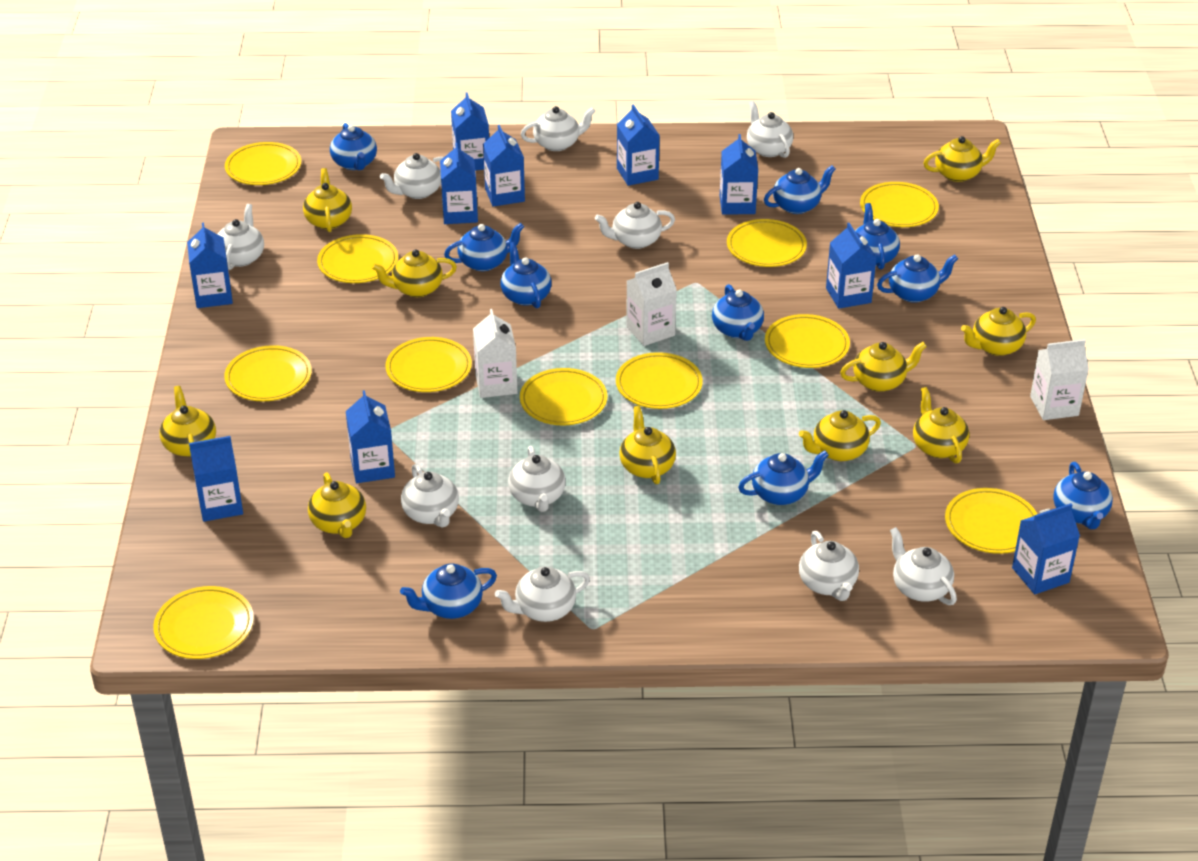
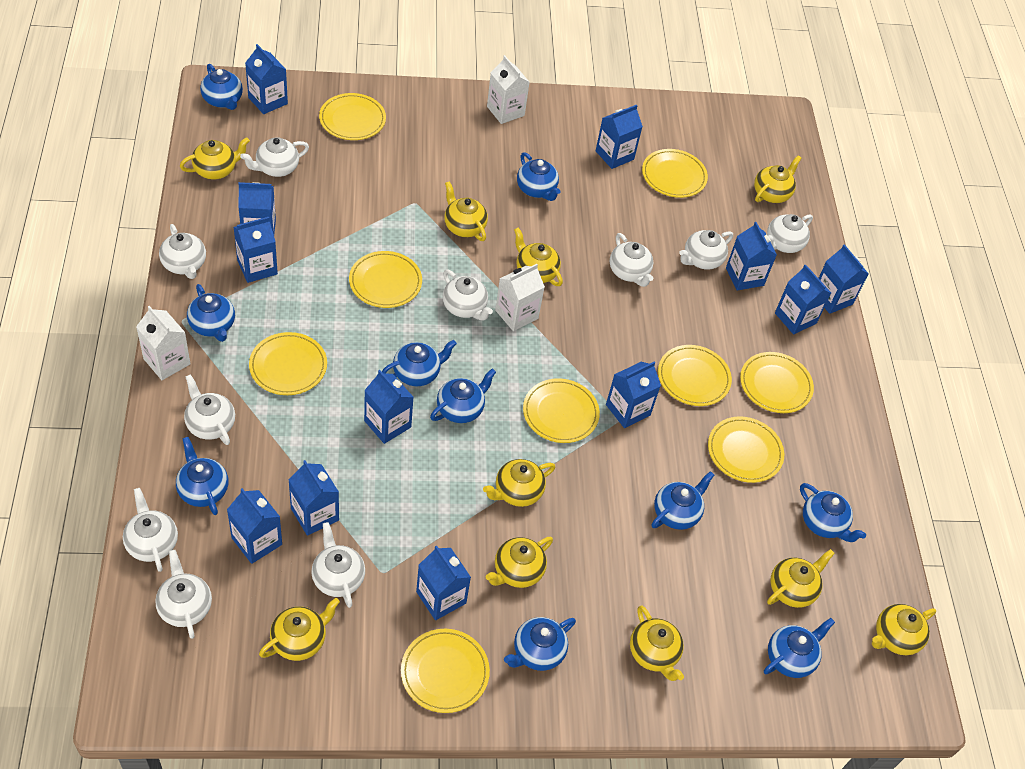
blue carton: 10 -> 12
yellow plate: 11 -> 9

